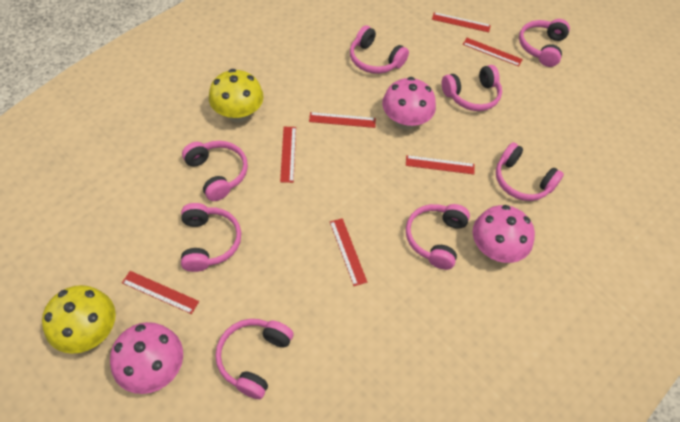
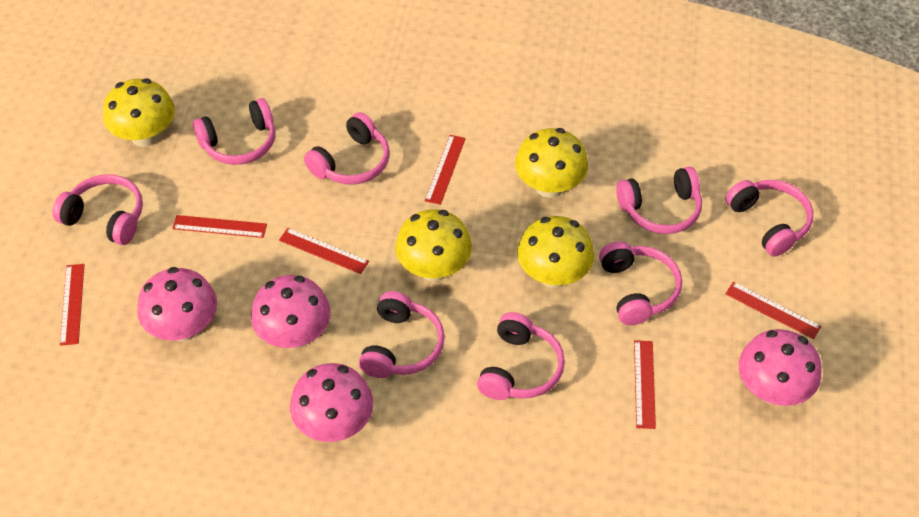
pink mushroom: 3 -> 4
red ruler: 7 -> 6
yellow mushroom: 2 -> 4

